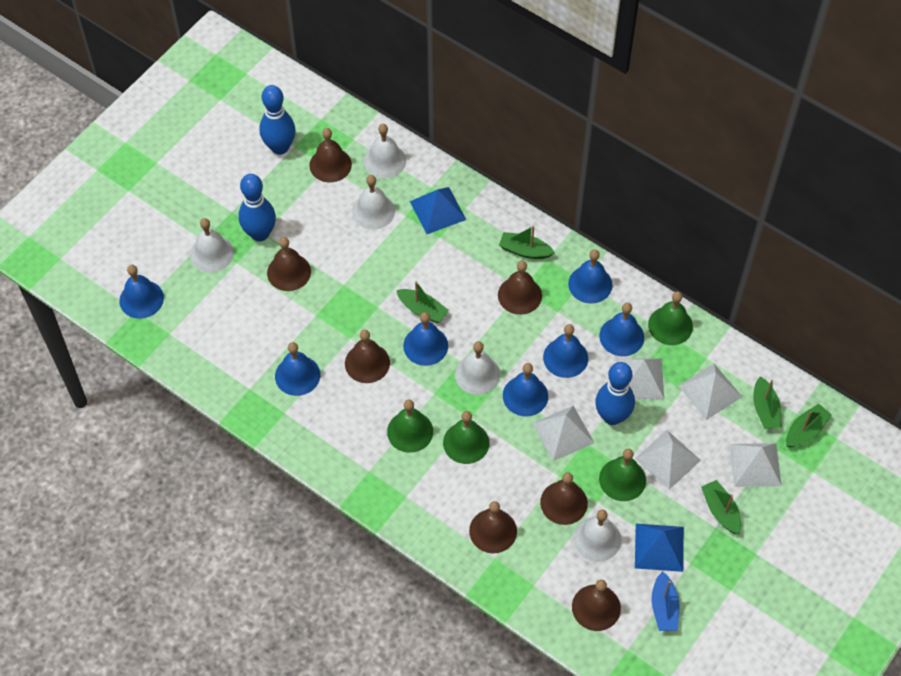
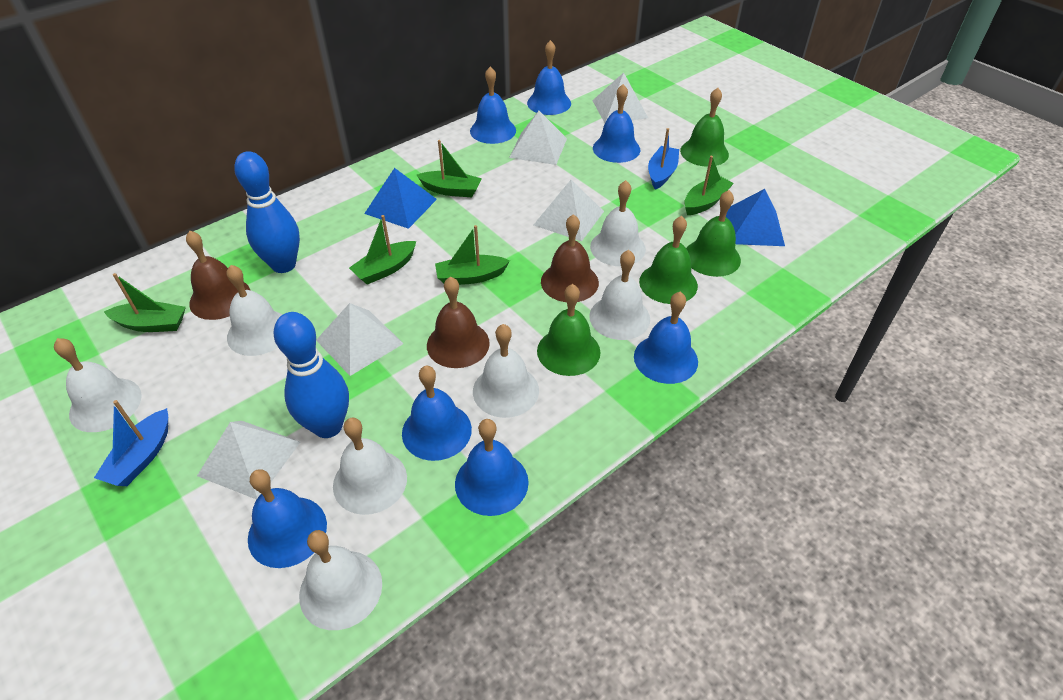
blue boat: 1 -> 2
blue bowling pin: 3 -> 2
brown bell: 7 -> 3
white bell: 5 -> 7

